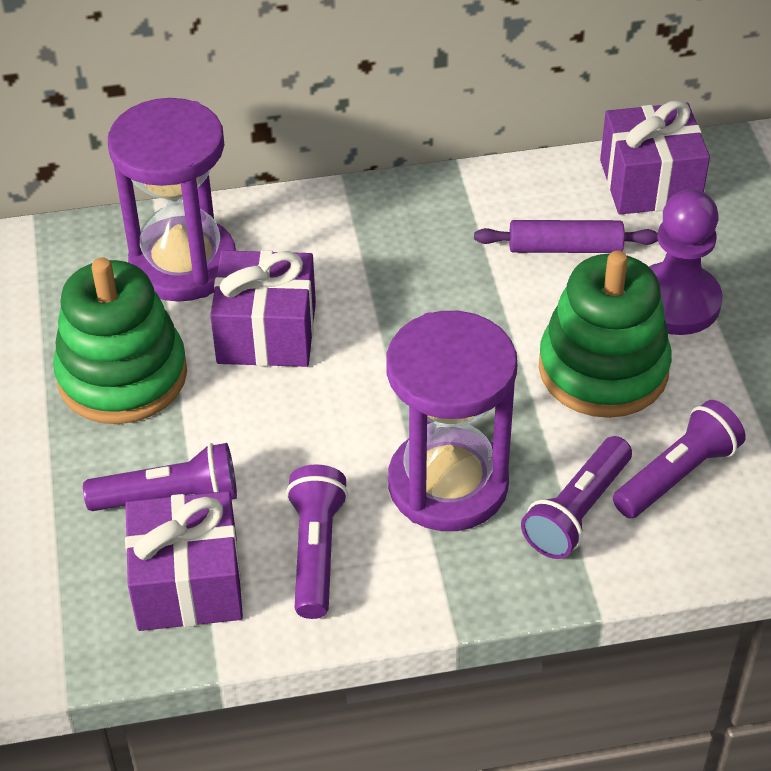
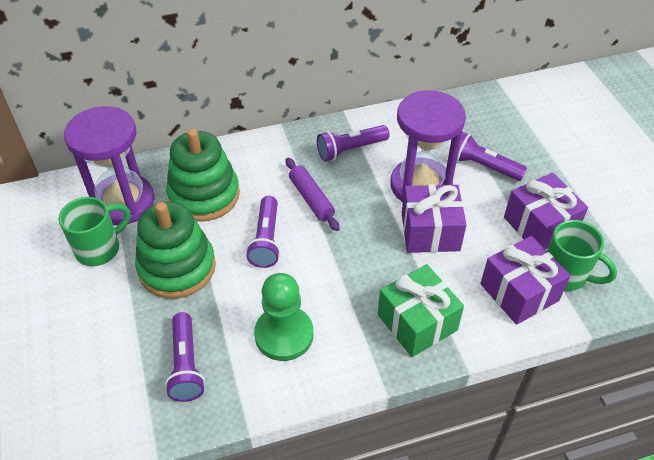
green gift: 0 -> 1
green mug: 0 -> 2
green pawn: 0 -> 1
purple pawn: 1 -> 0

